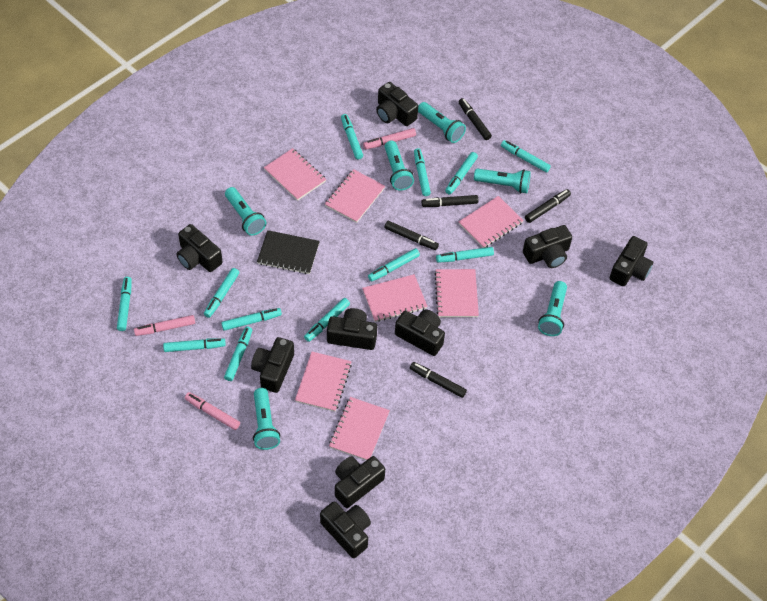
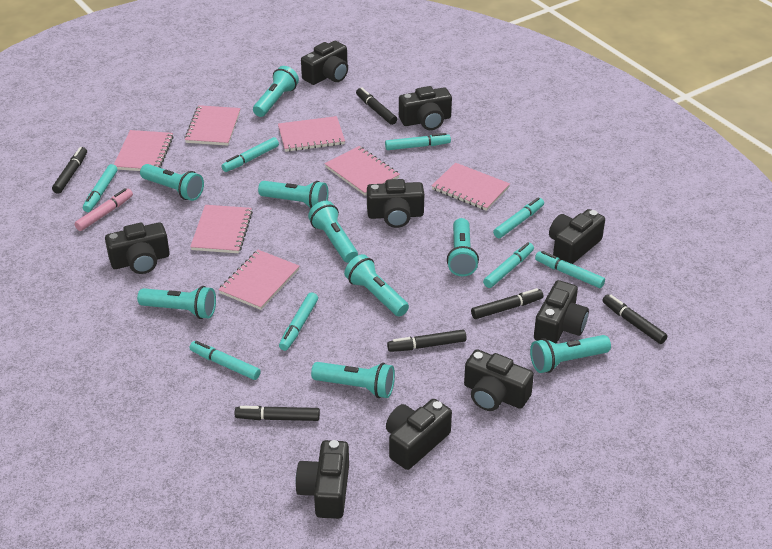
black marker: 5 -> 6
black notebook: 1 -> 0
pink marker: 3 -> 1
turquoise flashlight: 6 -> 9
turquoise marker: 12 -> 8

